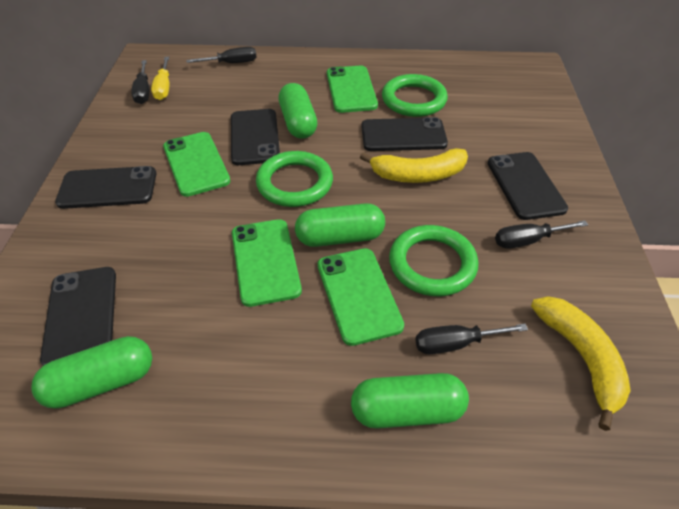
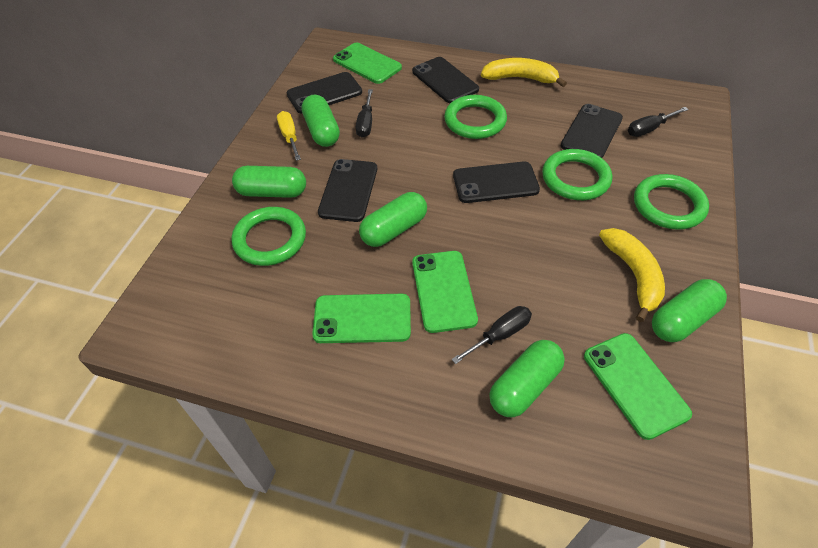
black screwdriver: 4 -> 3
green capsule: 4 -> 5
green ring: 3 -> 4

